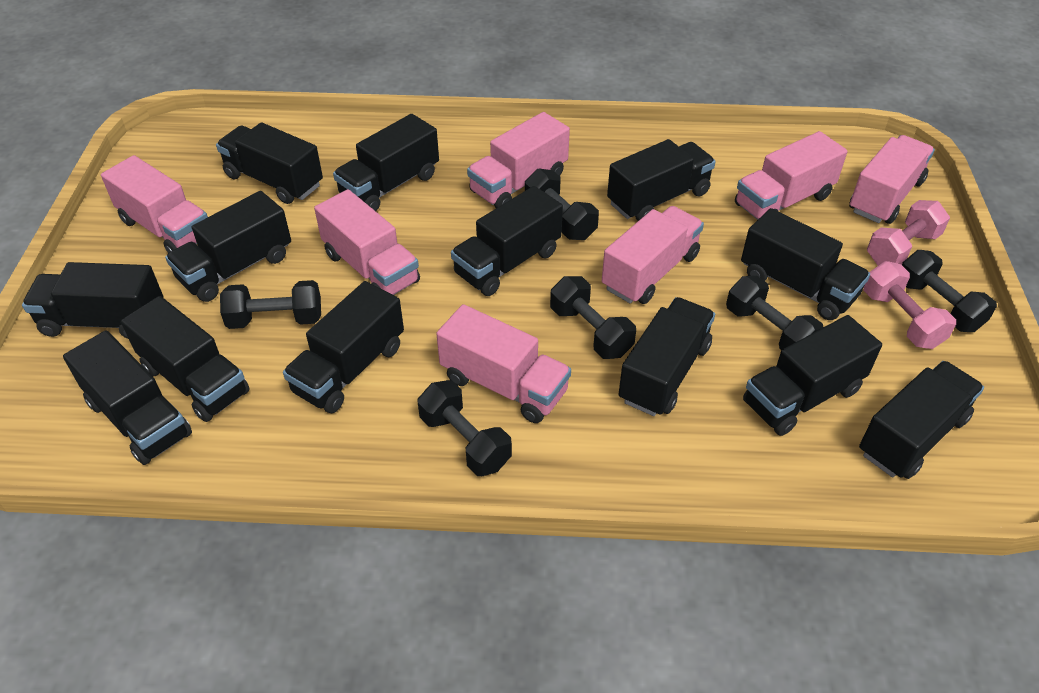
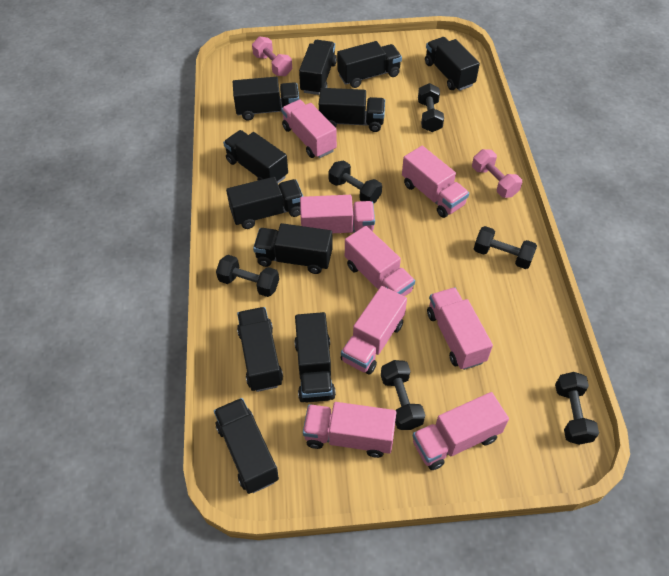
black truck: 13 -> 11
pink truck: 7 -> 8

